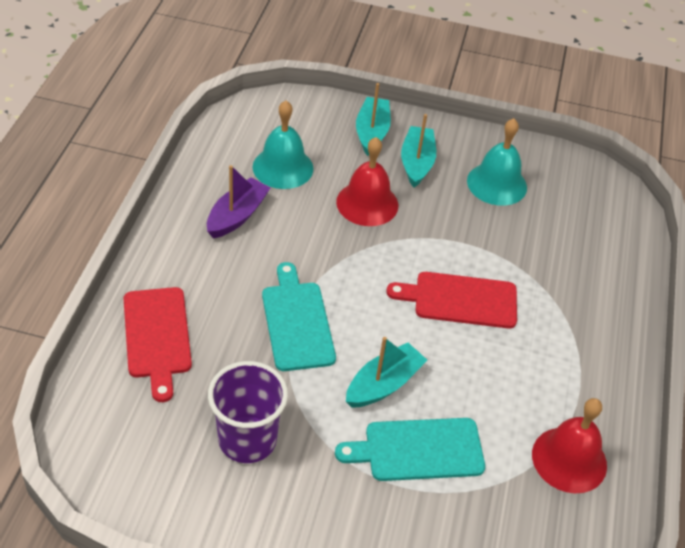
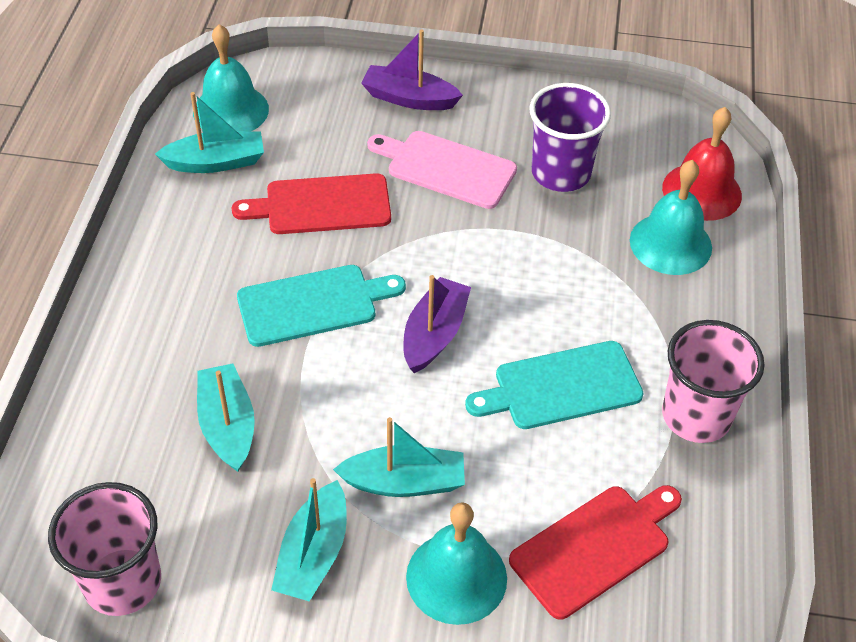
pink cup: 0 -> 2
pink cutting board: 0 -> 1
purple boat: 1 -> 2
red bell: 2 -> 1
turquoise bell: 2 -> 3
turquoise boat: 3 -> 4

